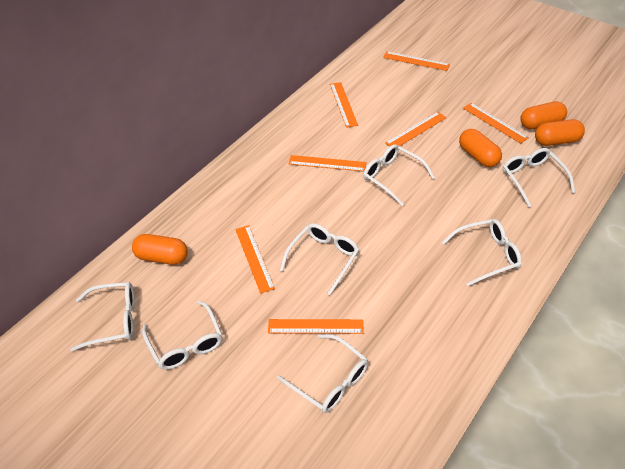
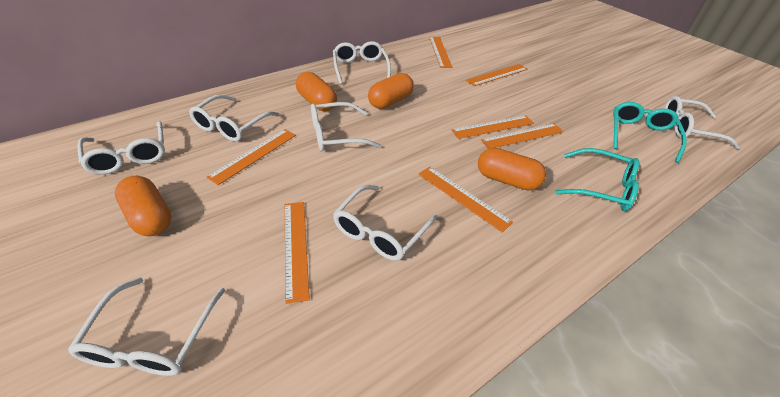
turquoise glasses: 0 -> 2

